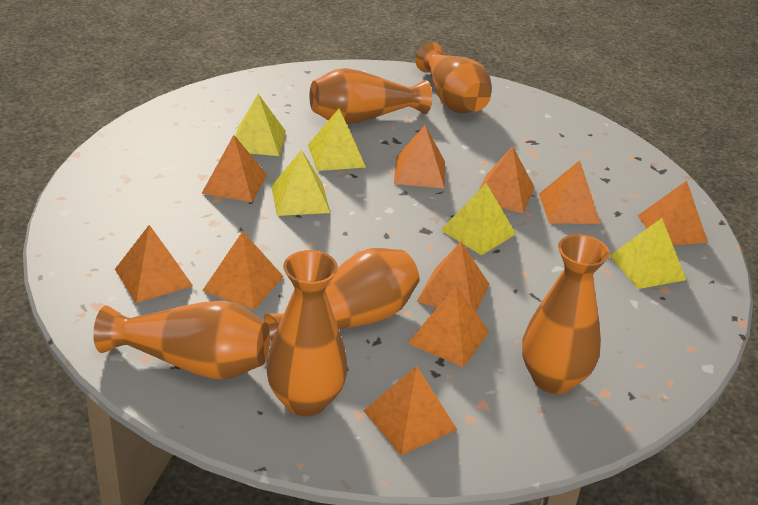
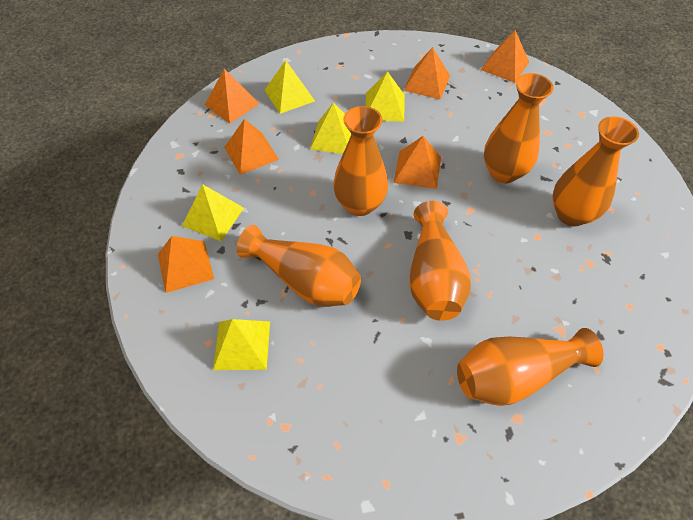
orange pyramid: 10 -> 6

